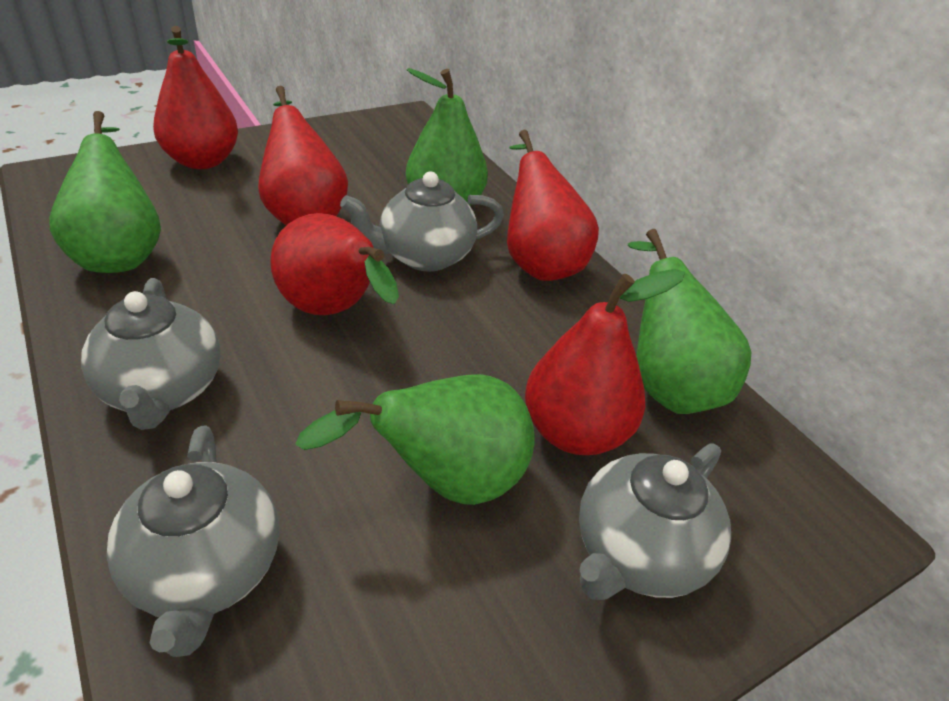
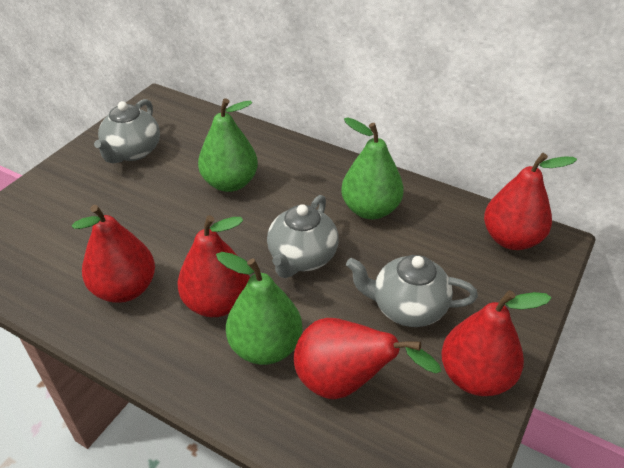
green pear: 4 -> 3
grey teapot: 4 -> 3

